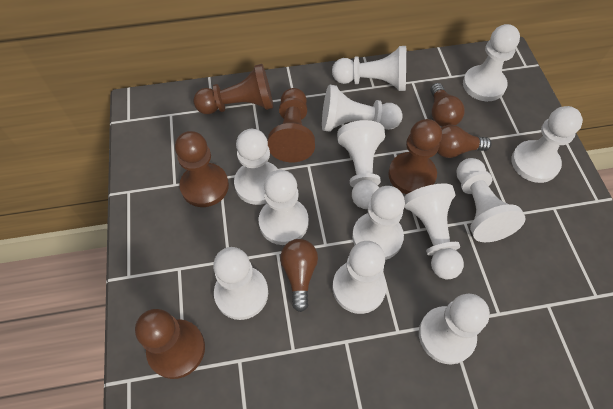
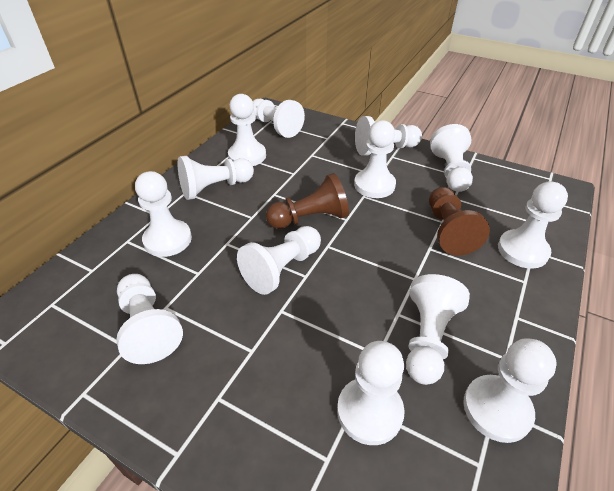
brown light bulb: 3 -> 0
brown pawn: 5 -> 2

